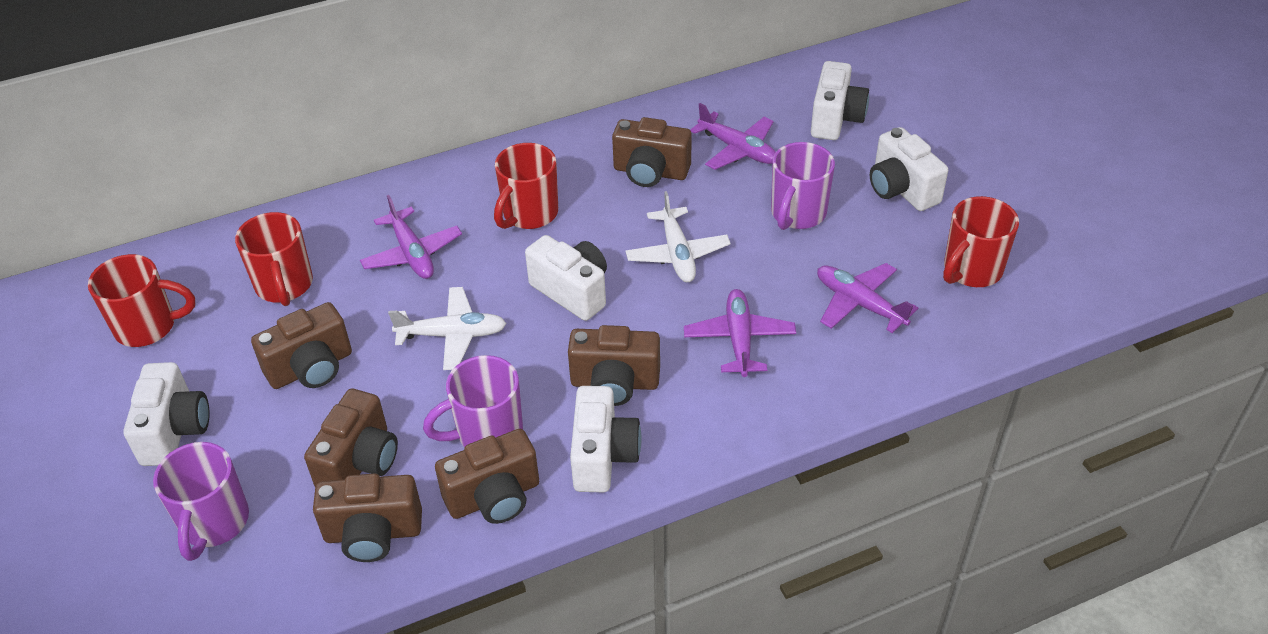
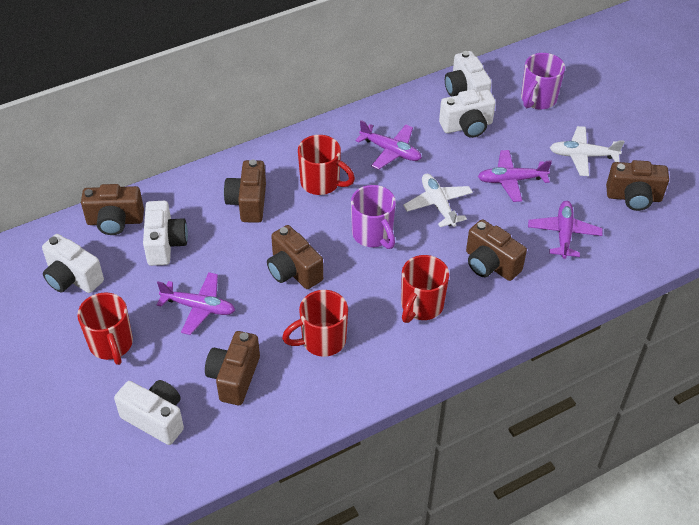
purple mug: 3 -> 2

